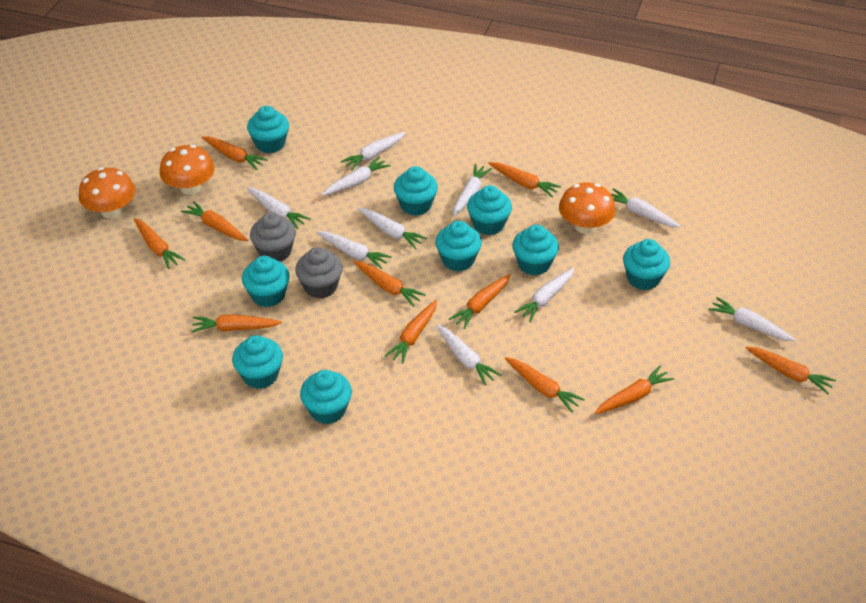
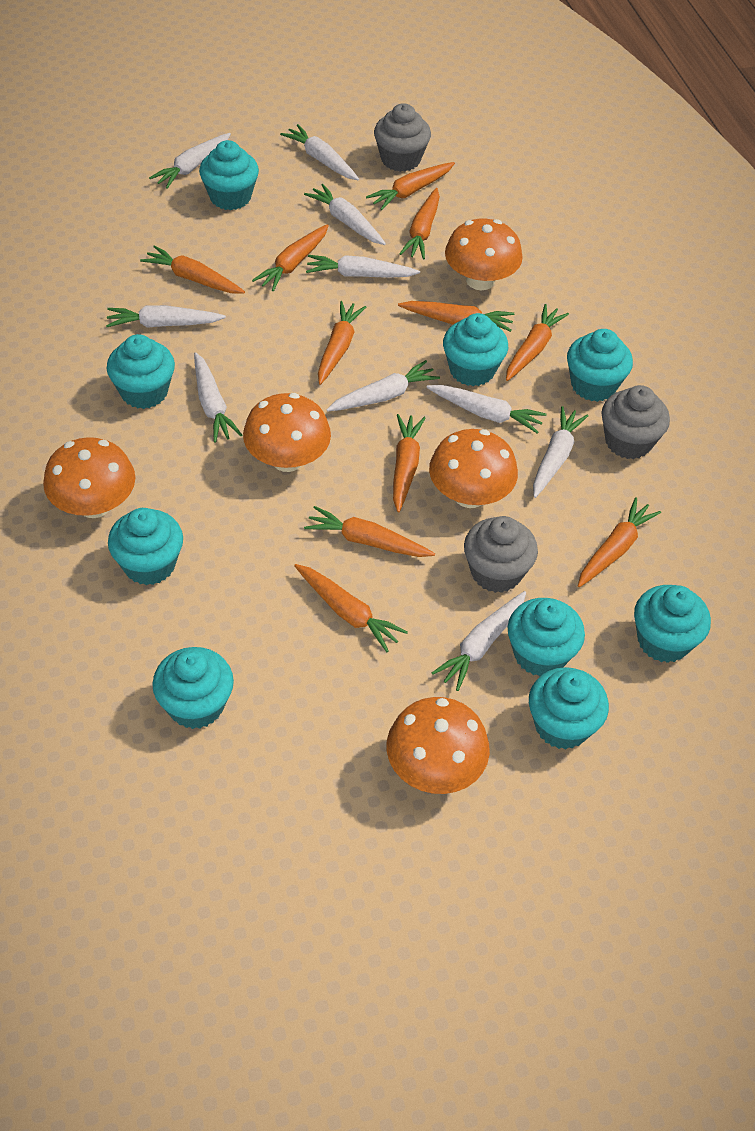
grey cupcake: 2 -> 3
orange mushroom: 3 -> 5

